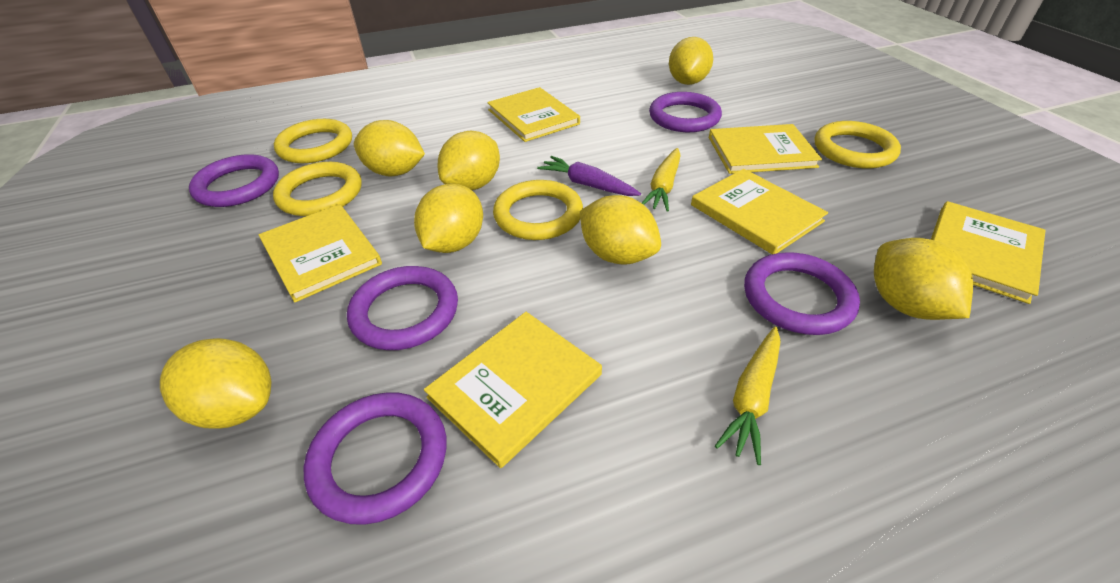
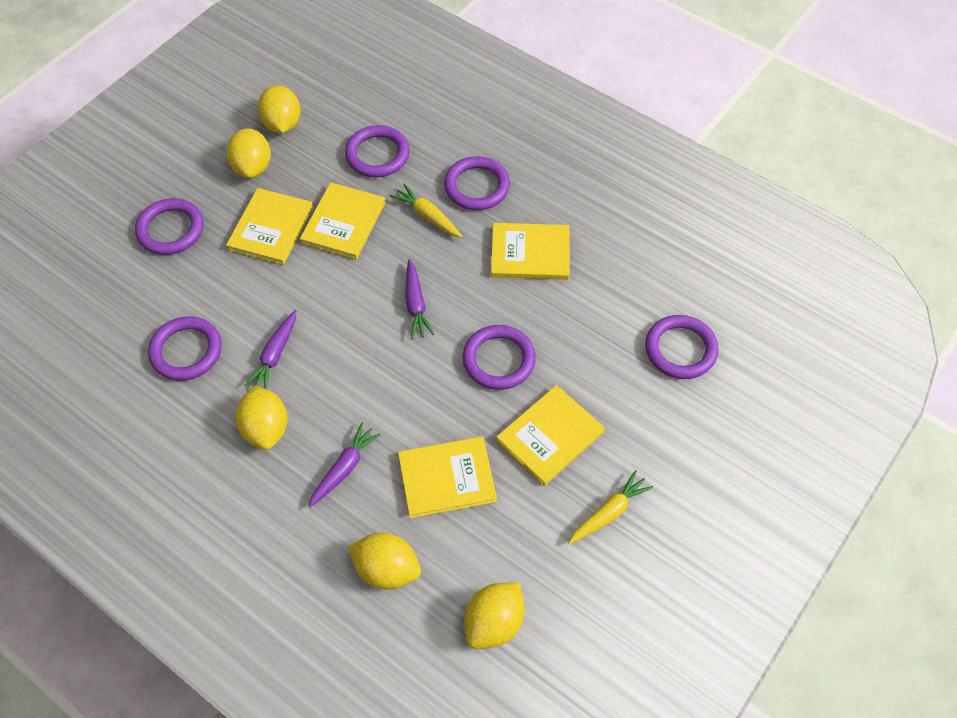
purple carrot: 1 -> 3
purple ring: 5 -> 6
yellow book: 6 -> 5
yellow lemon: 7 -> 5
yellow ring: 4 -> 0

